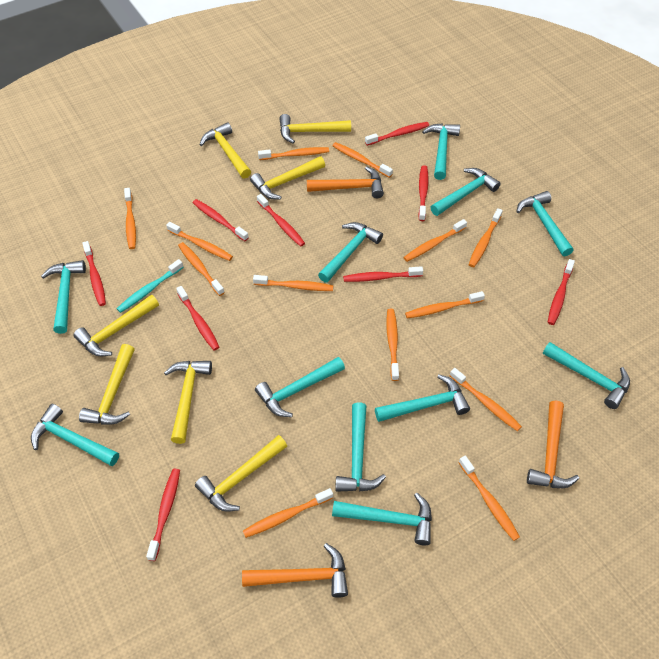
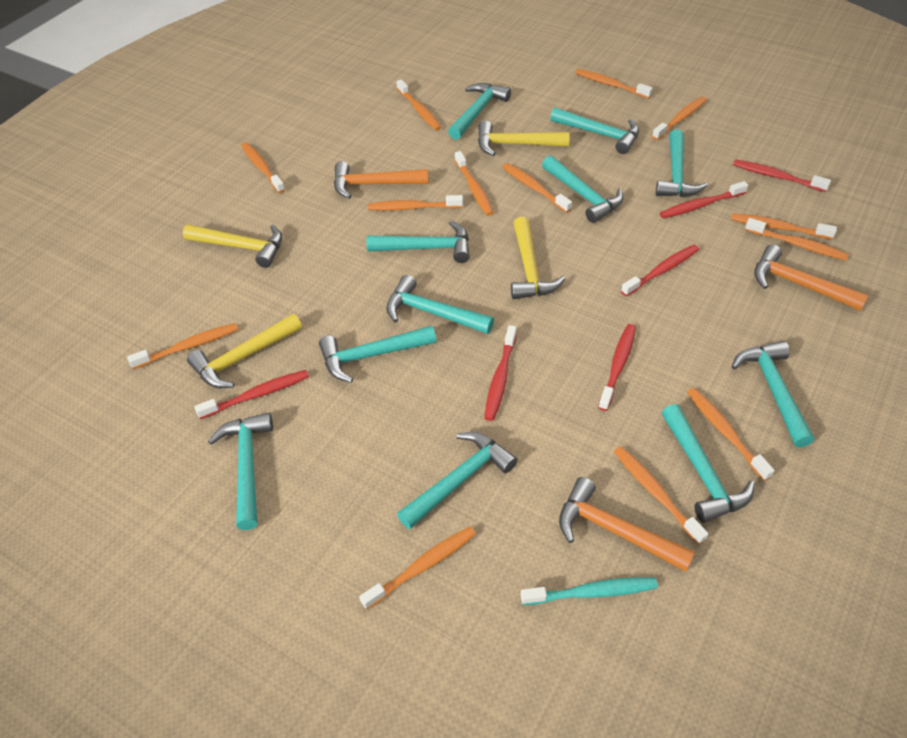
red toothbrush: 9 -> 6
yellow hammer: 7 -> 4

